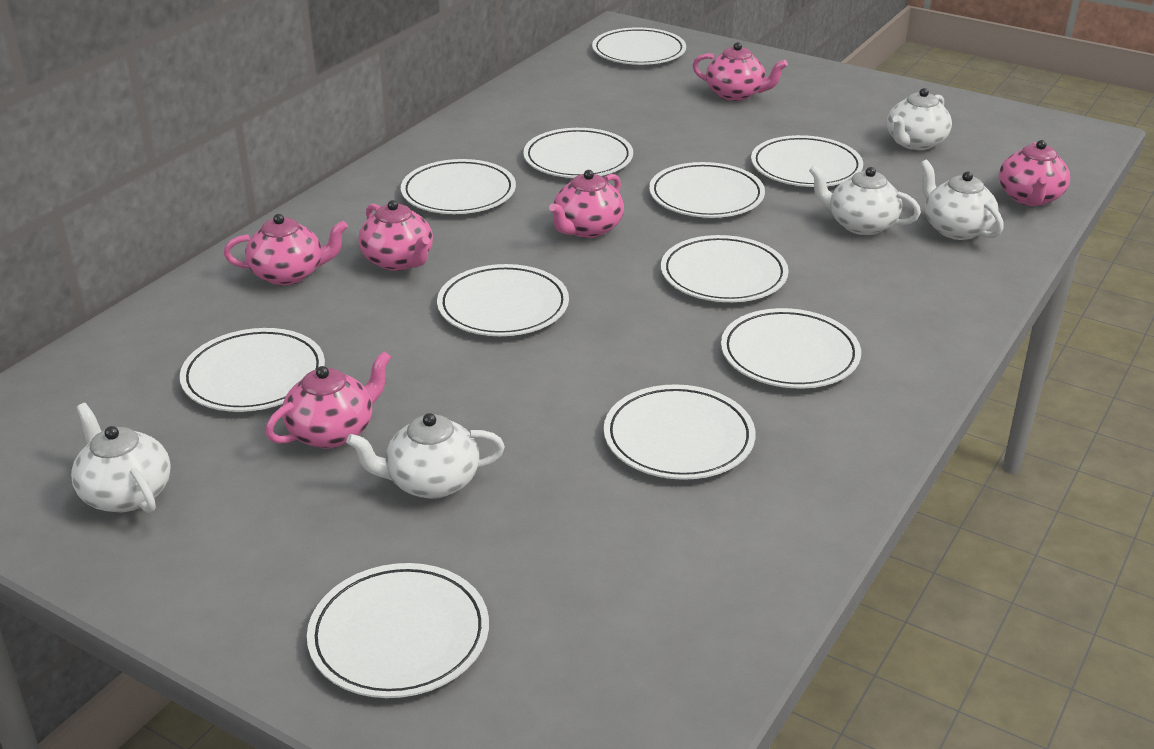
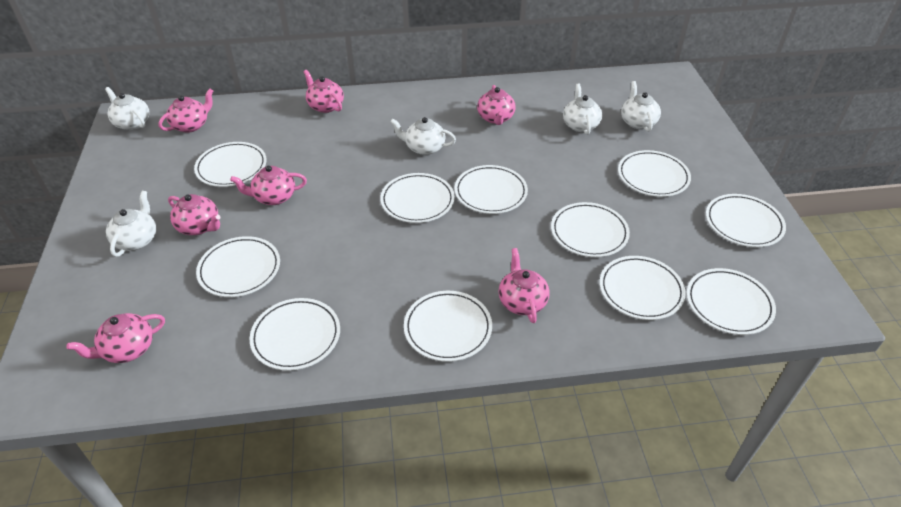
pink teapot: 6 -> 7

